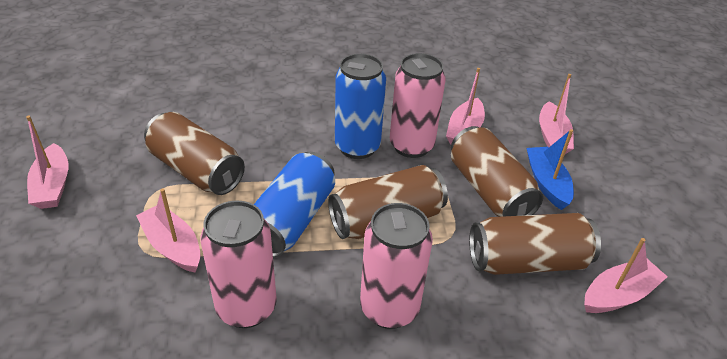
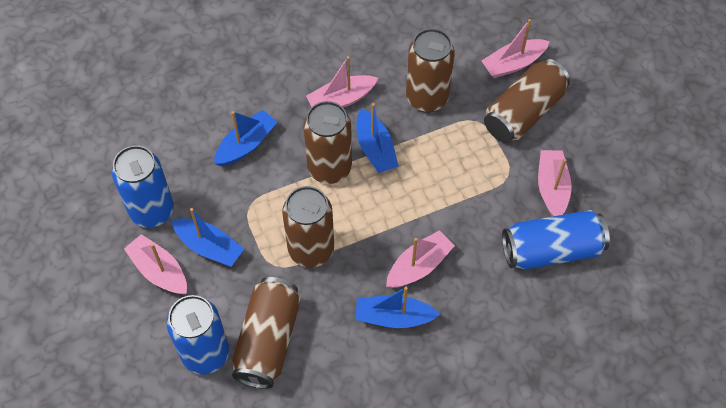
blue boat: 1 -> 4
blue can: 2 -> 3
brown can: 4 -> 5
pink can: 3 -> 0

